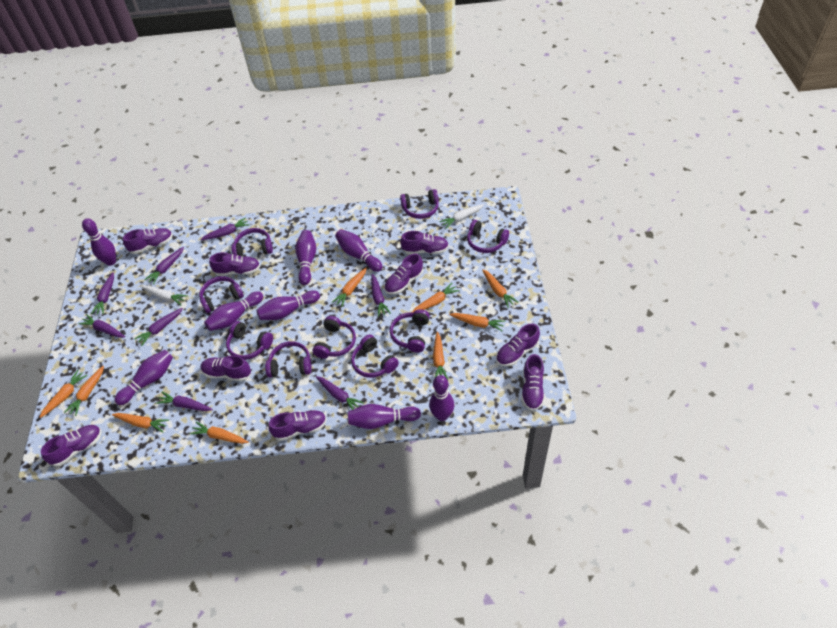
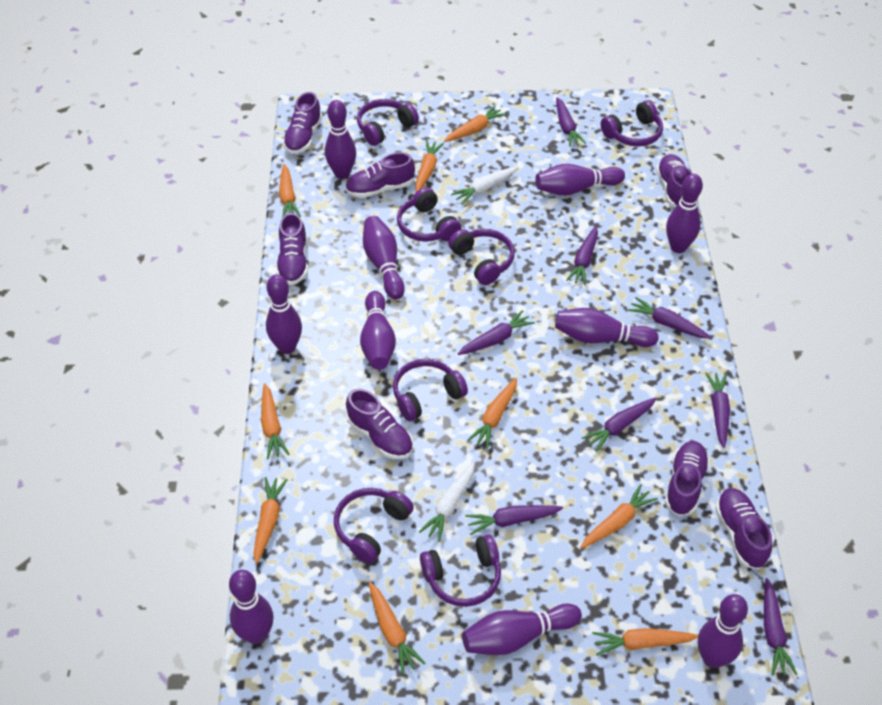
purple bowling pin: 8 -> 10
purple headphones: 9 -> 7
purple shoe: 9 -> 7

